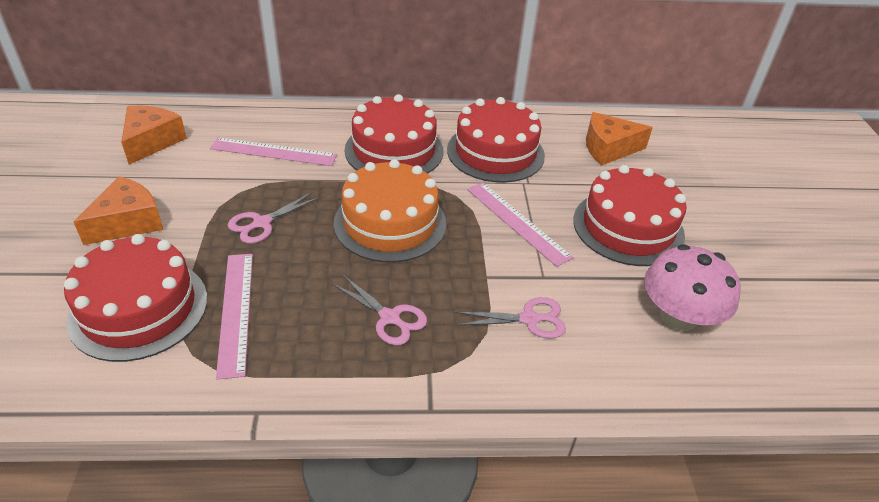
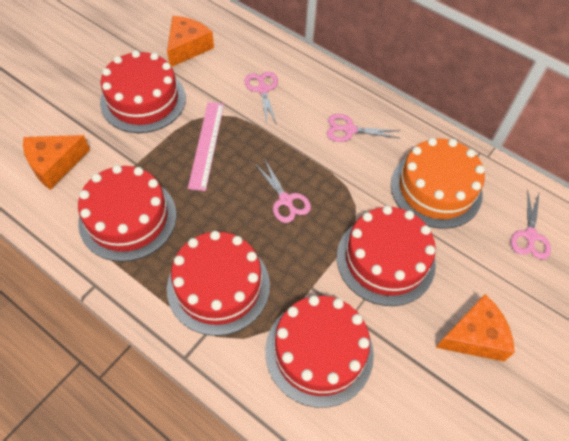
pink mushroom: 1 -> 0
pink ruler: 3 -> 1
pink scissors: 3 -> 4
red cake: 4 -> 5

